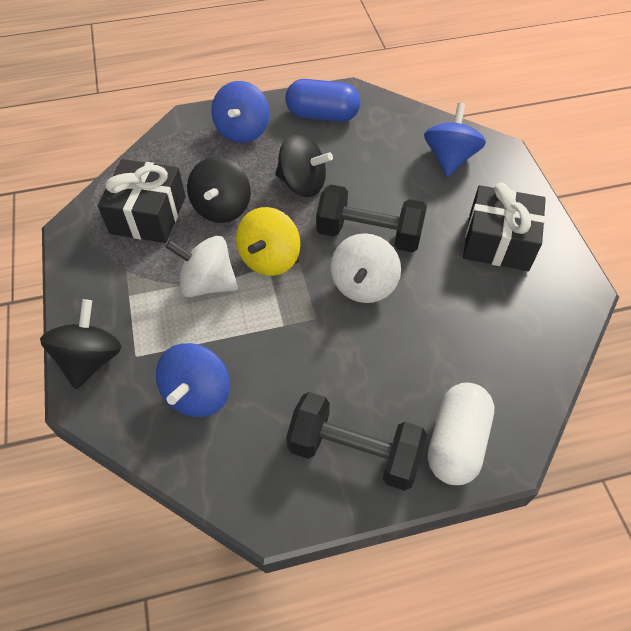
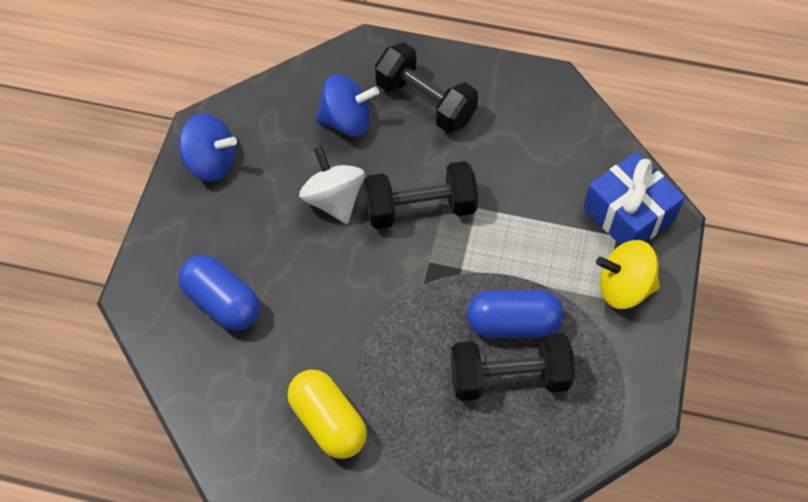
black dumbbell: 2 -> 3
black gift: 2 -> 0
black spinning top: 3 -> 0
blue capsule: 1 -> 2
blue gift: 0 -> 1
blue spinning top: 3 -> 2
white capsule: 1 -> 0
white spinning top: 2 -> 1
yellow capsule: 0 -> 1

